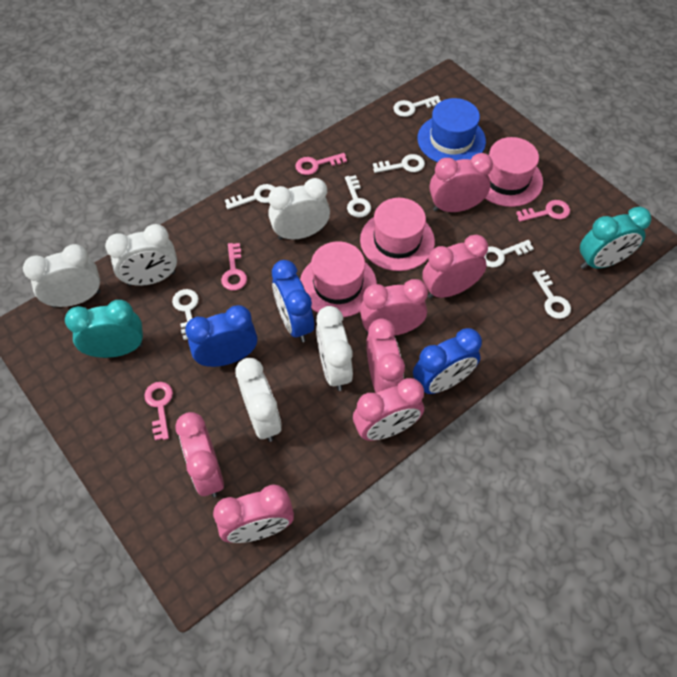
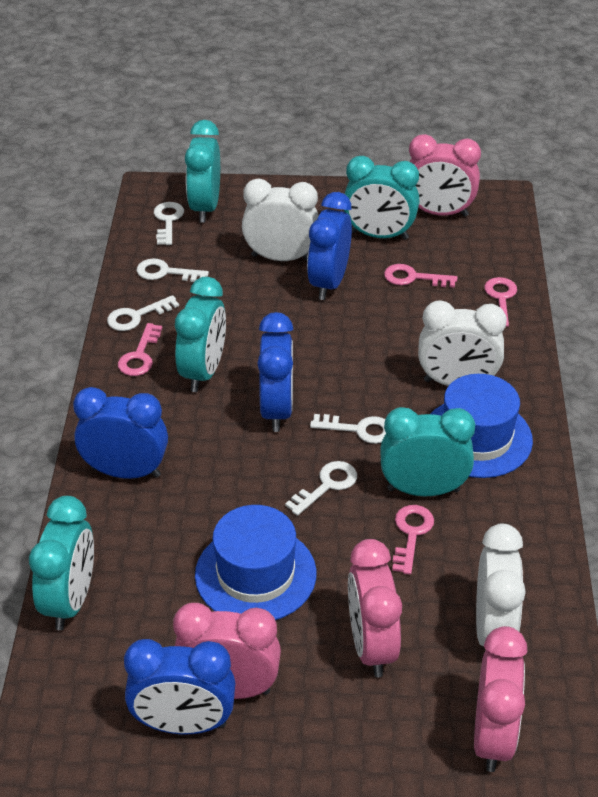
blue clock: 3 -> 4
blue hat: 1 -> 2
pink clock: 7 -> 4
pink hat: 3 -> 0
turquoise clock: 2 -> 5
white clock: 5 -> 3
white key: 7 -> 5

